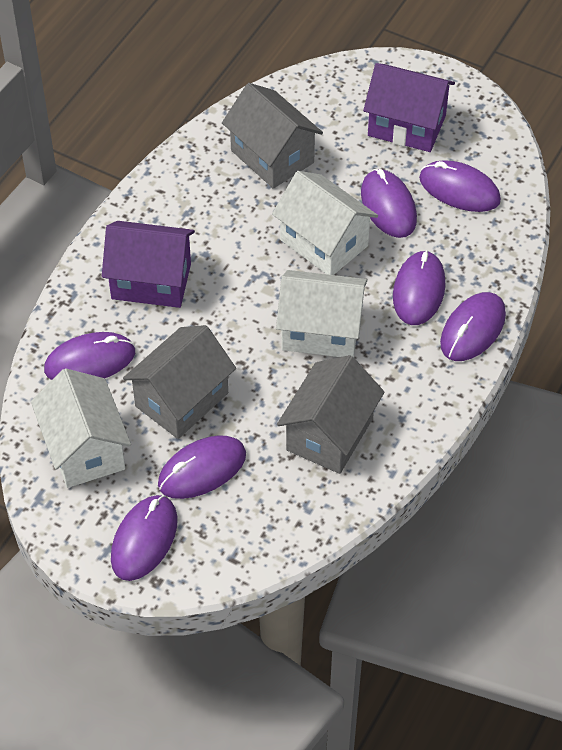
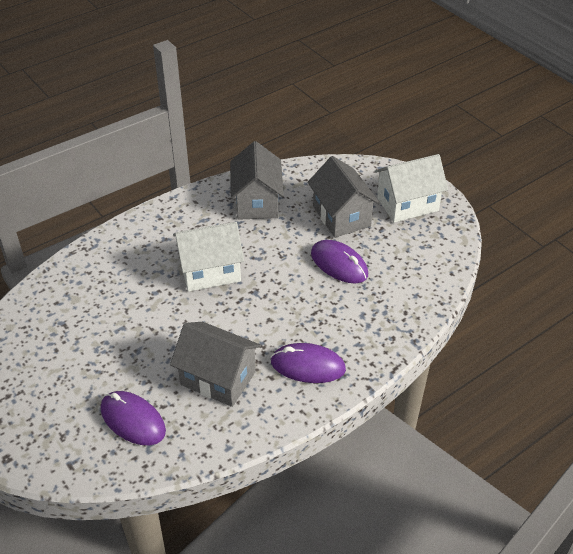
purple house: 2 -> 0
purple mouse: 7 -> 3
white house: 3 -> 2

